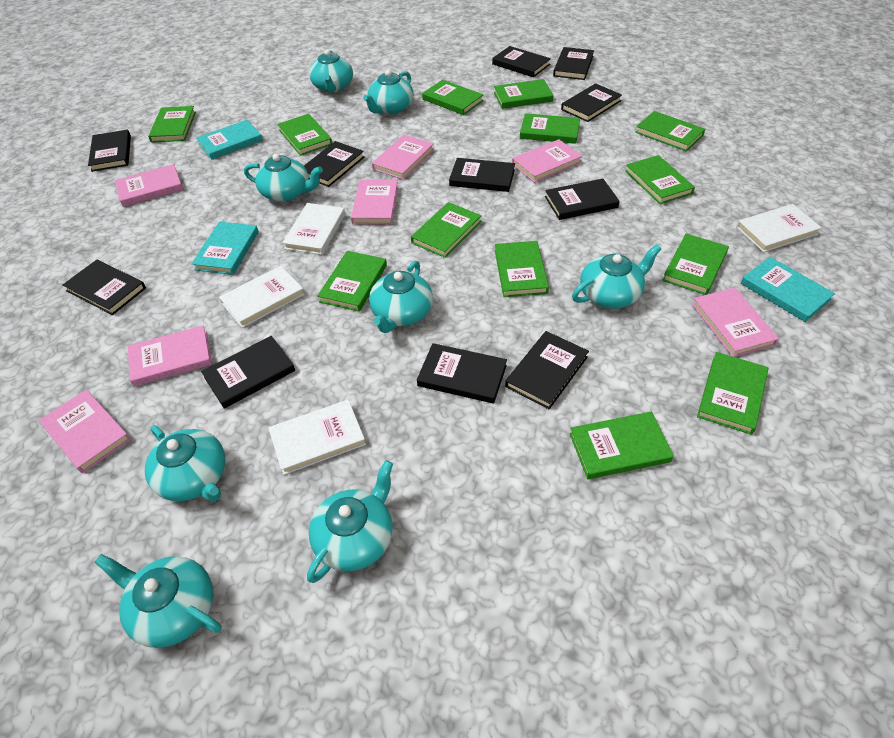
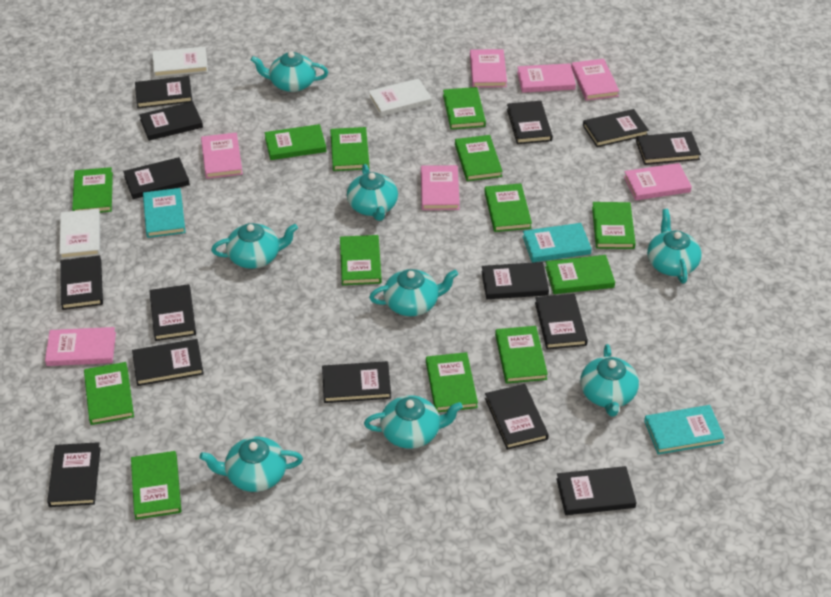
black book: 11 -> 15
white book: 4 -> 3

